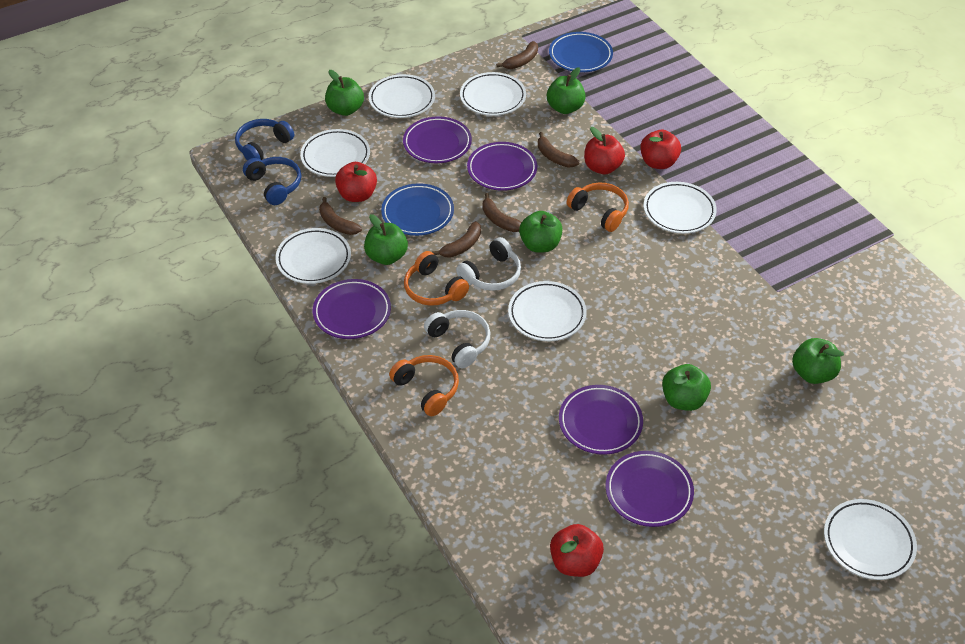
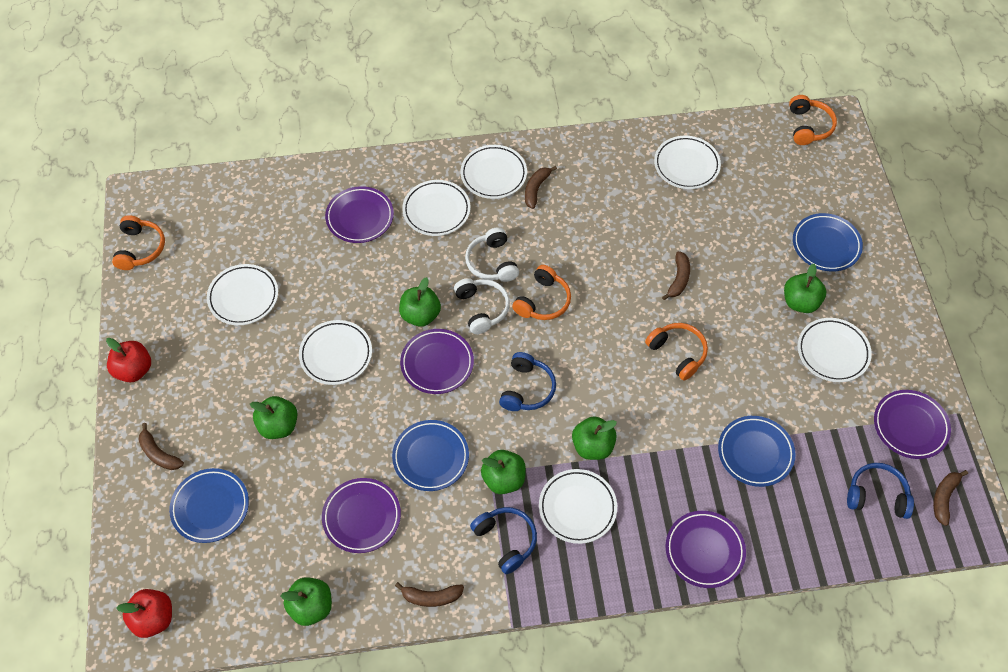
blue headphones: 2 -> 3
blue plate: 2 -> 4
orange headphones: 3 -> 4
red apple: 4 -> 2

